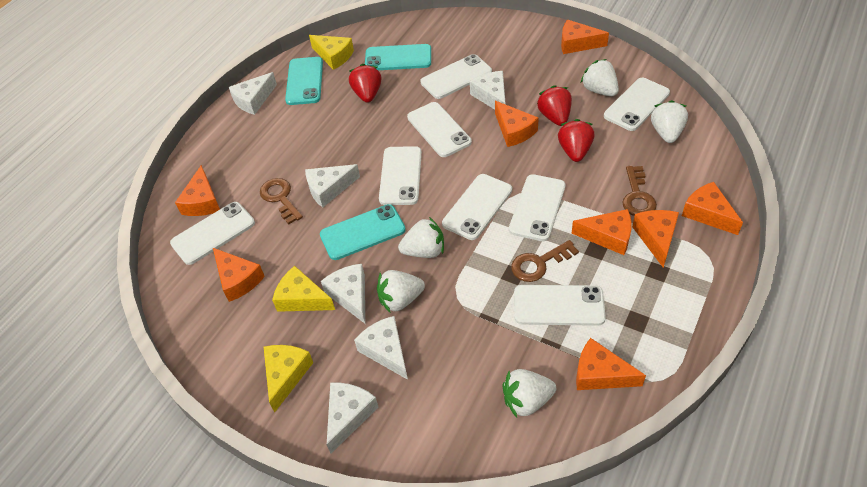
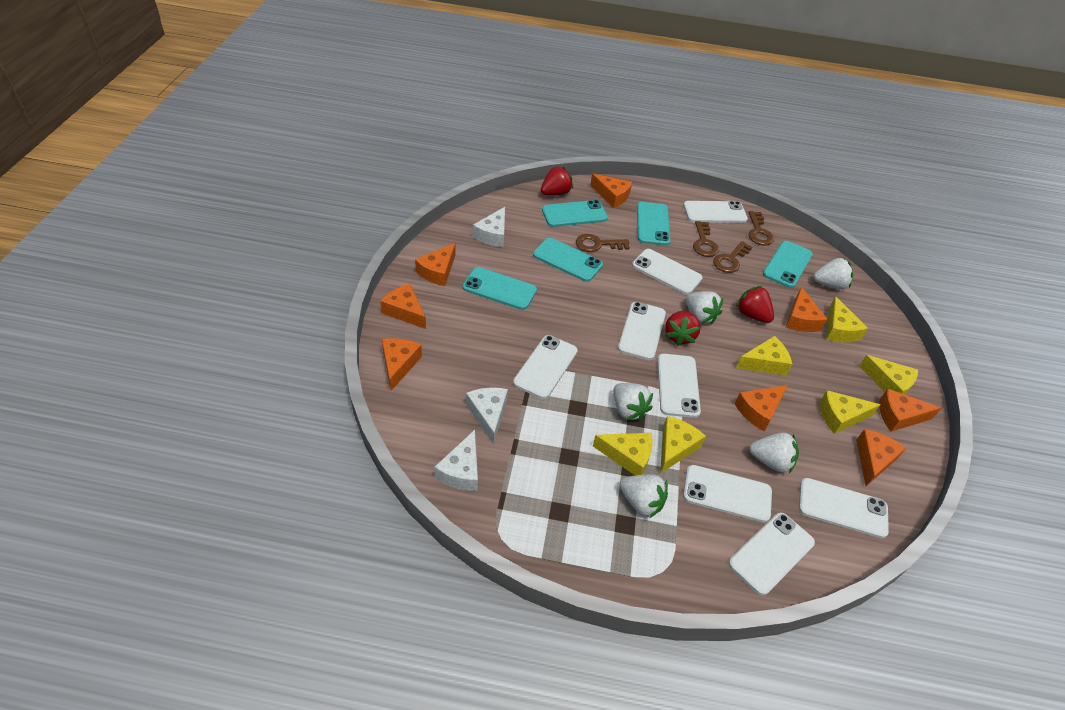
brown key: 3 -> 4
turquoise phone: 3 -> 5
white cheese: 6 -> 3
yellow cheese: 3 -> 6

